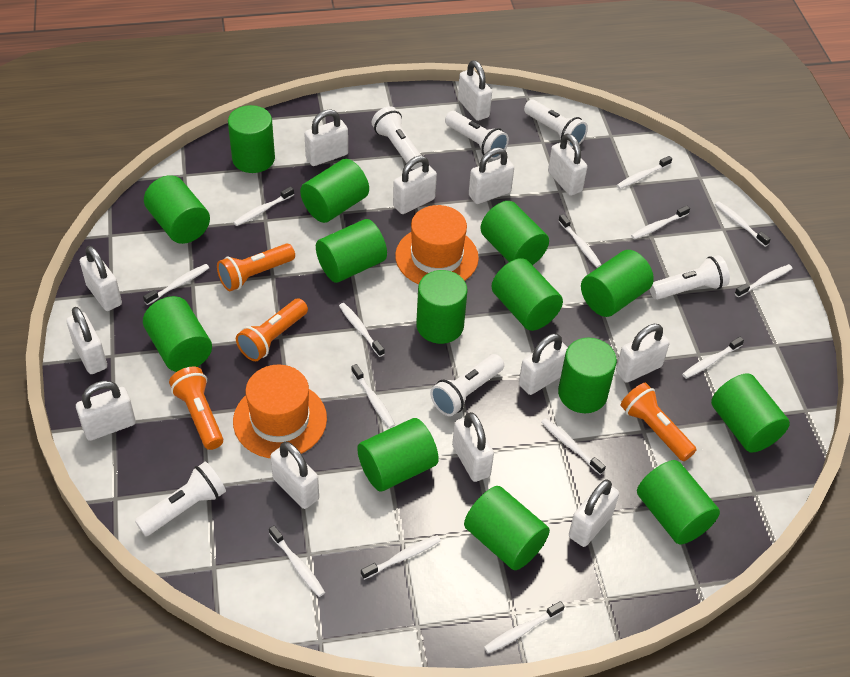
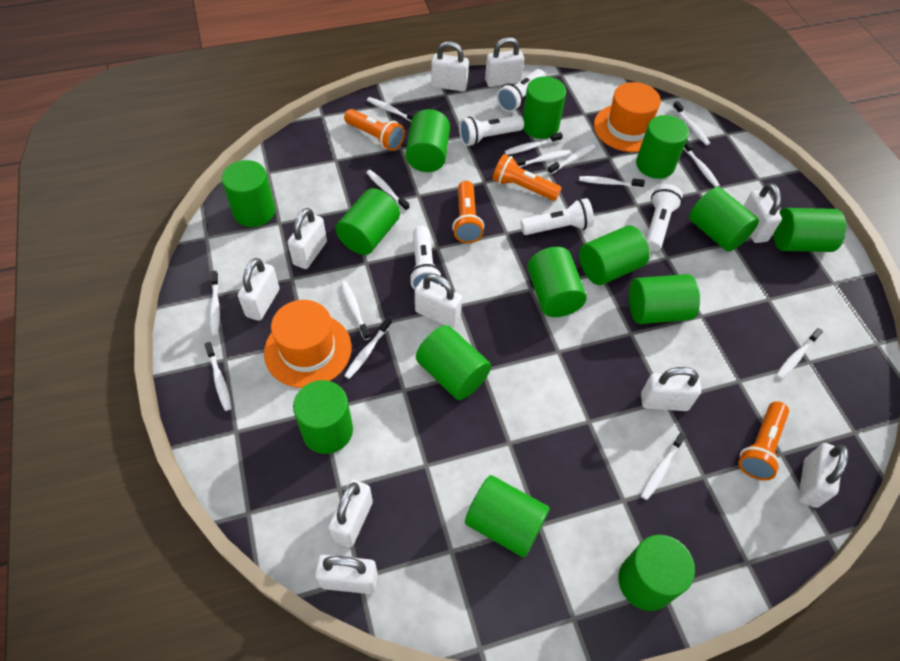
white flashlight: 6 -> 5
white padlock: 13 -> 10

